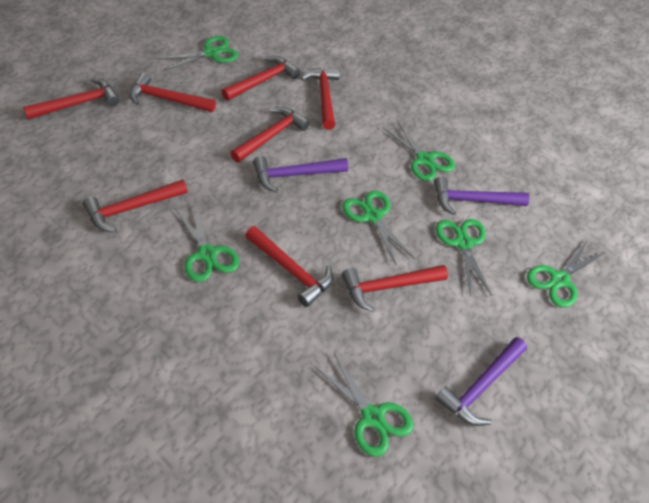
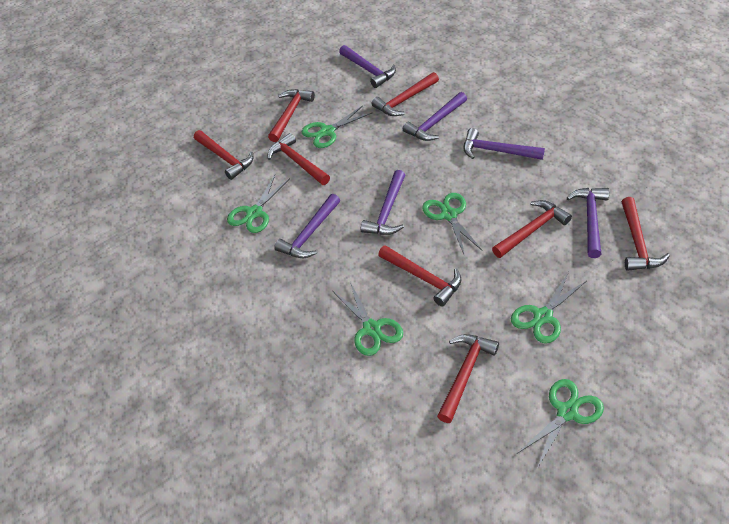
green scissors: 7 -> 6
purple hammer: 3 -> 6

